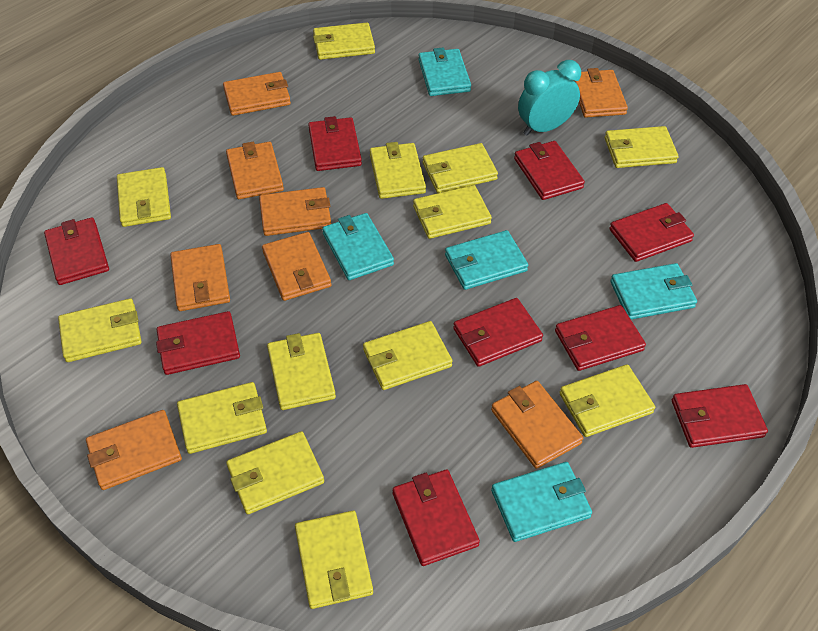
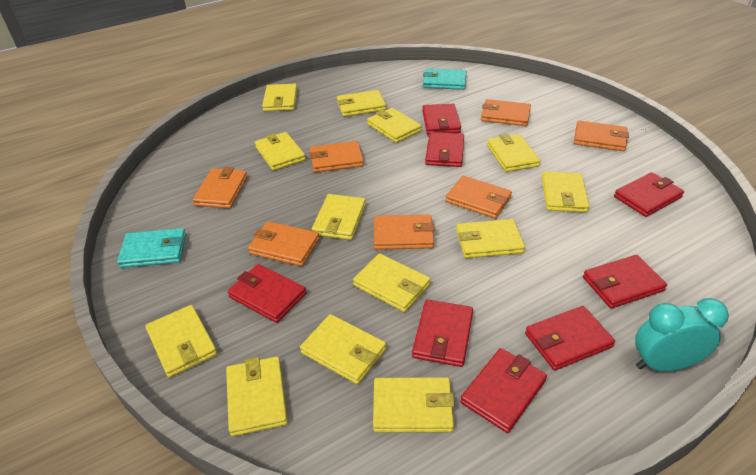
orange wallet: 8 -> 7
red wallet: 9 -> 8
turquoise wallet: 5 -> 2

